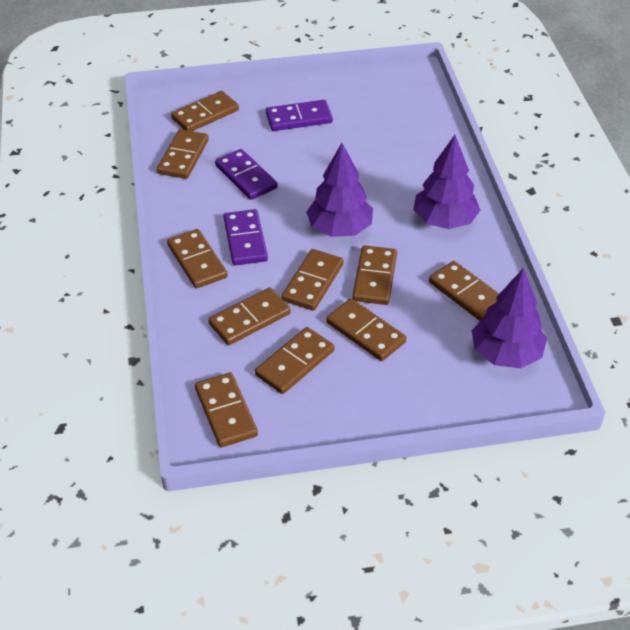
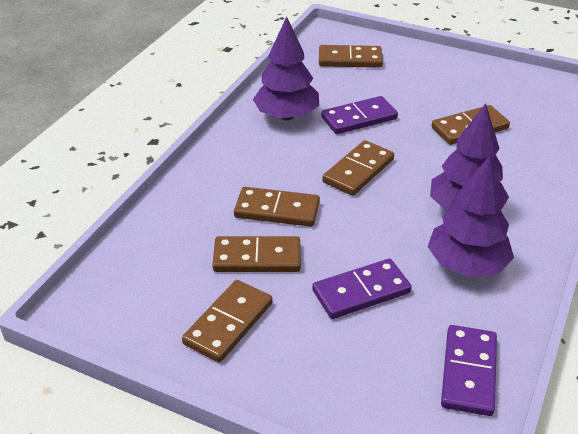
brown domino: 10 -> 6

